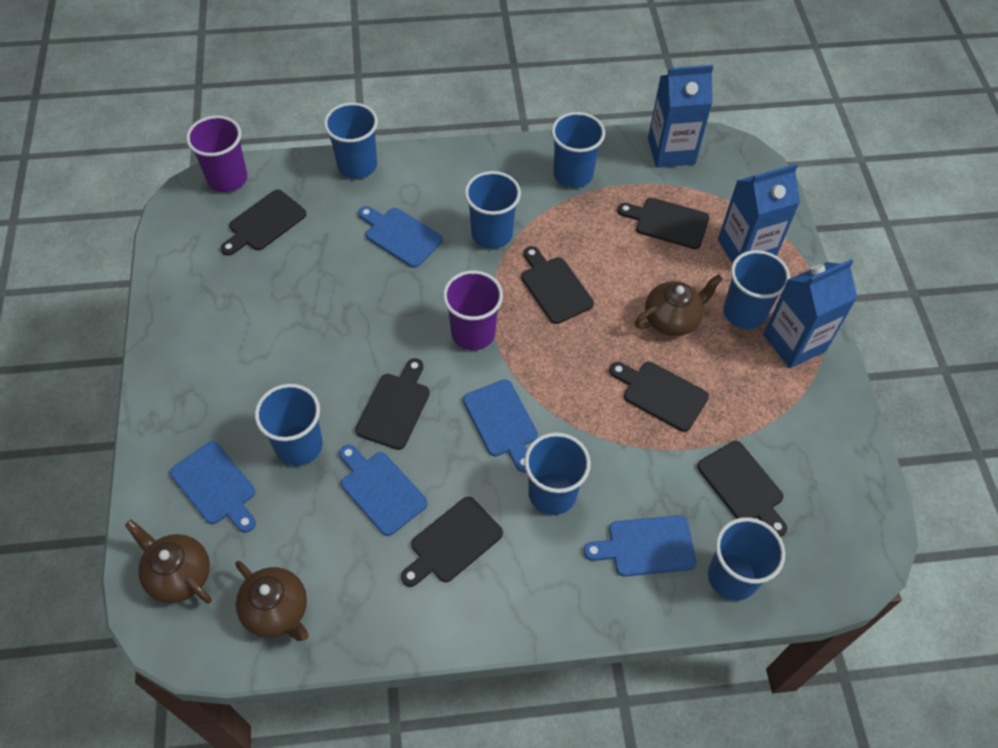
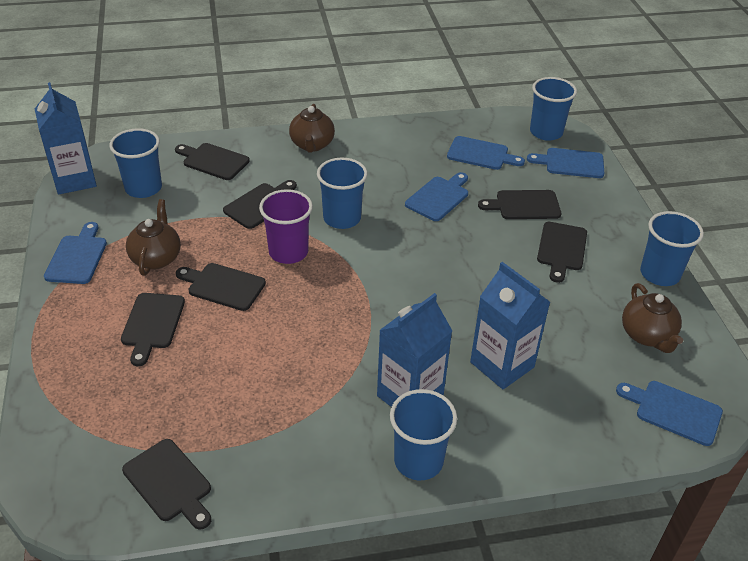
blue cup: 7 -> 5
purple cup: 2 -> 1

